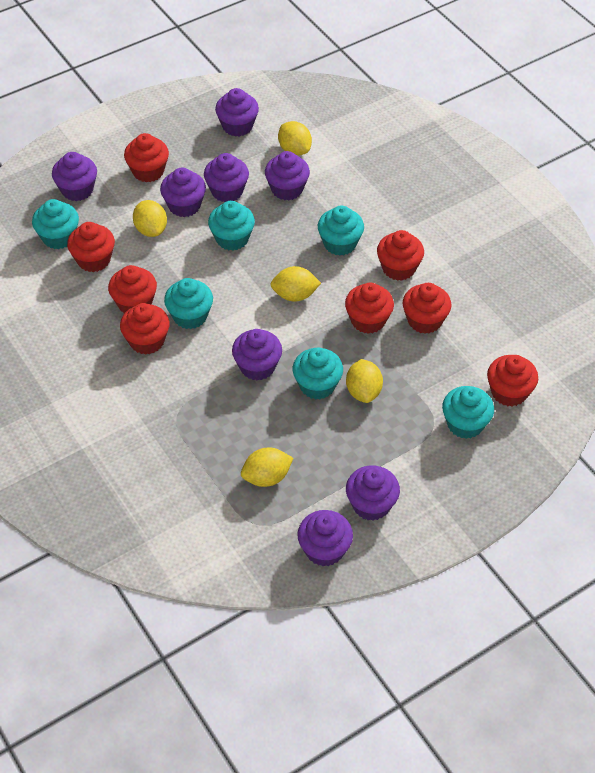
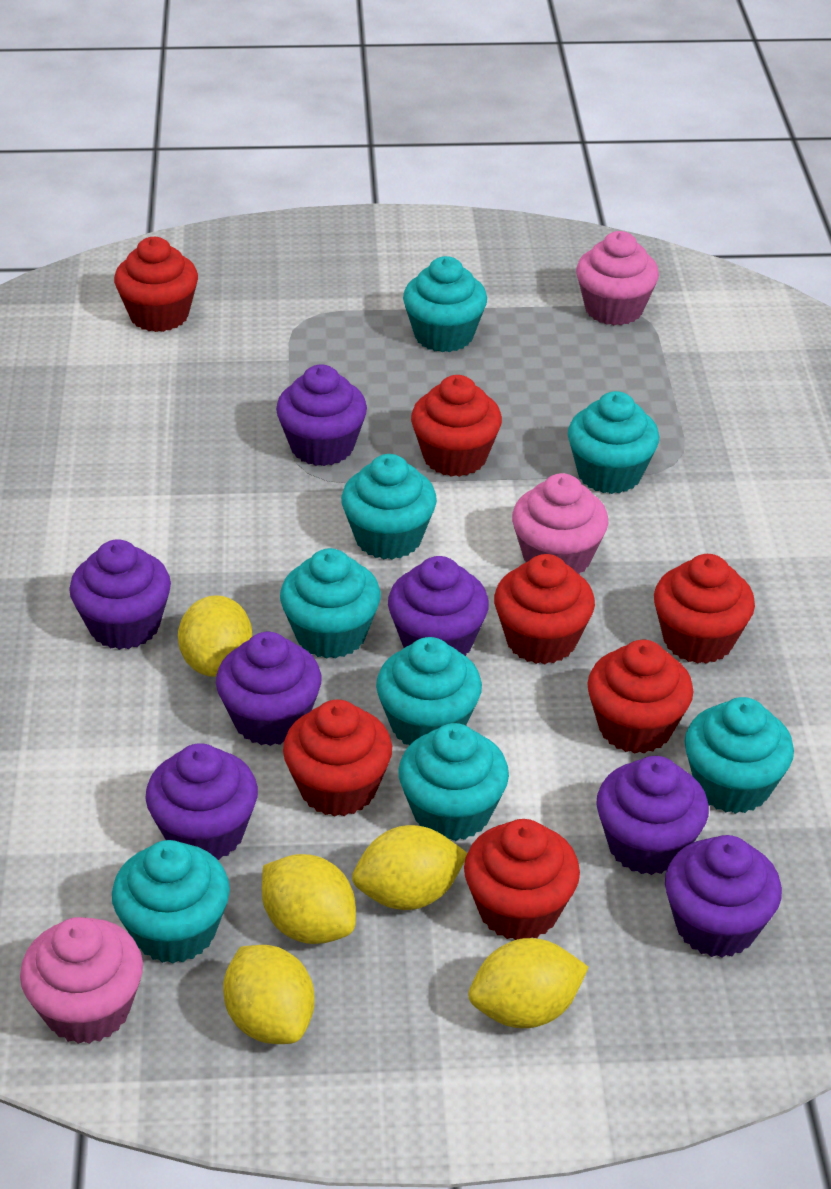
pink cupcake: 0 -> 3
purple cupcake: 8 -> 7
red cupcake: 8 -> 7
turquoise cupcake: 6 -> 8

